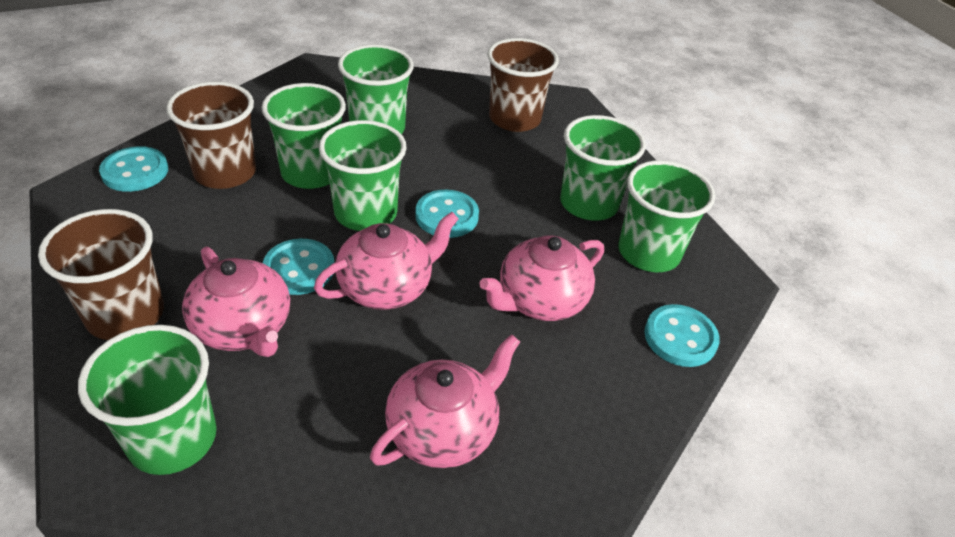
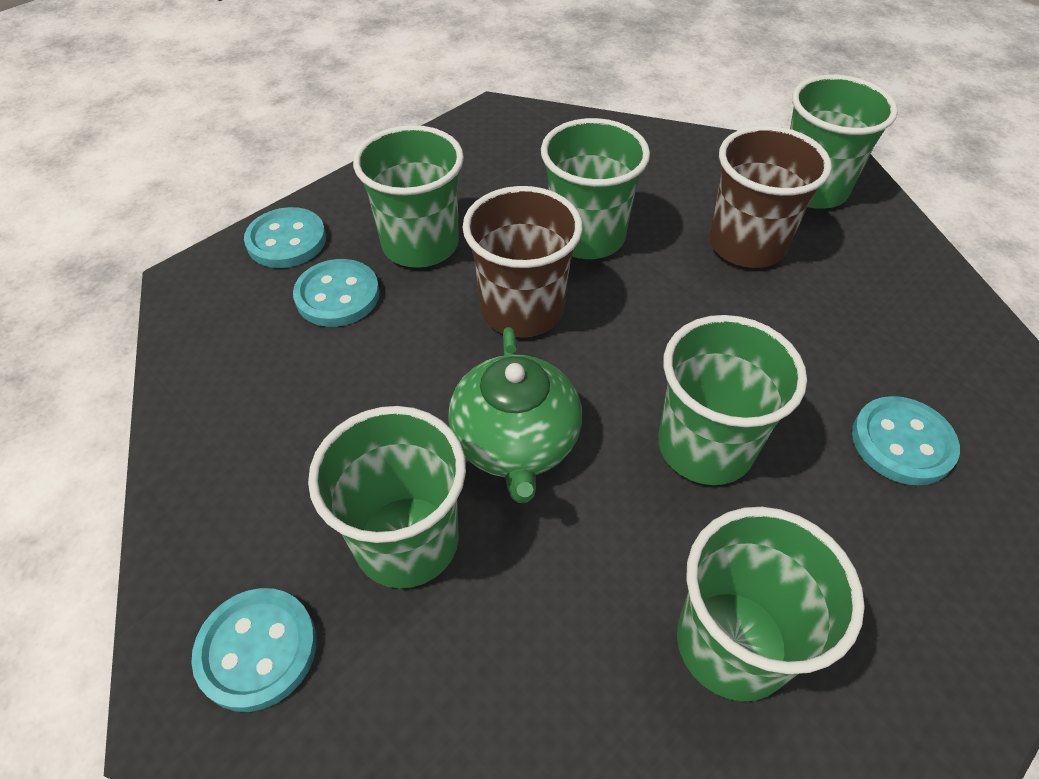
brown cup: 3 -> 2
green teapot: 0 -> 1
pink teapot: 4 -> 0

